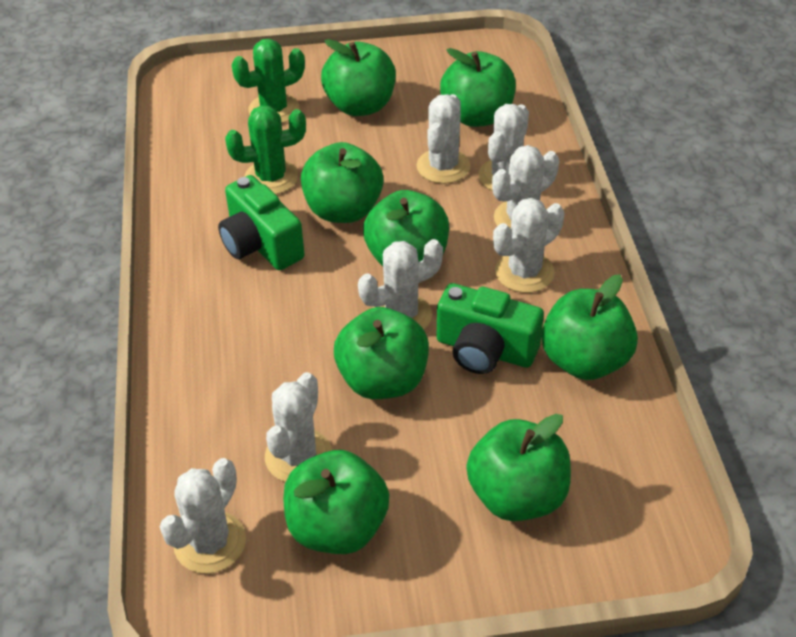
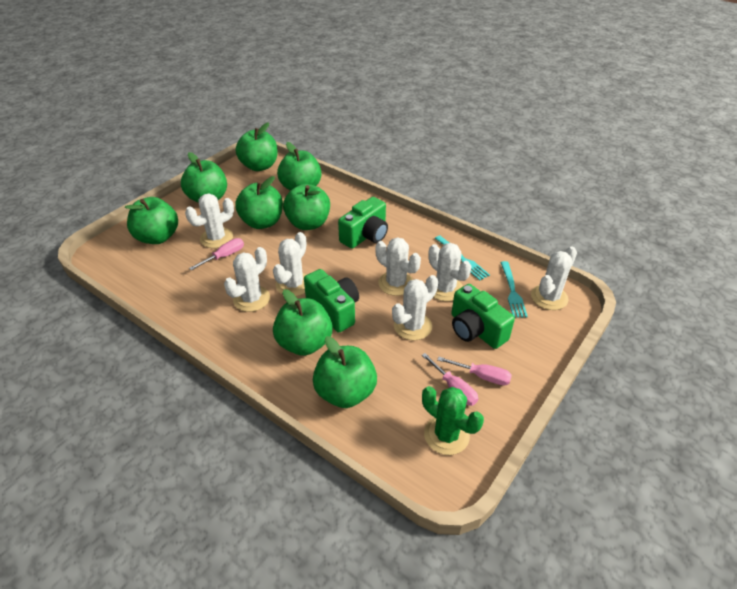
green cactus: 2 -> 1
green camera: 2 -> 3
pink screwdriver: 0 -> 3
turquoise fork: 0 -> 2

